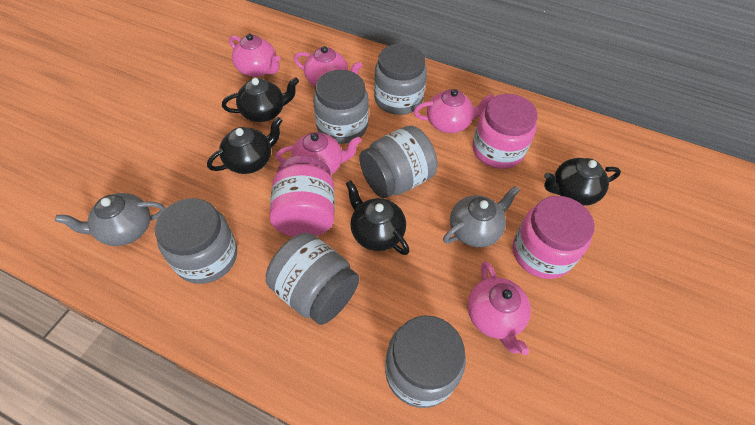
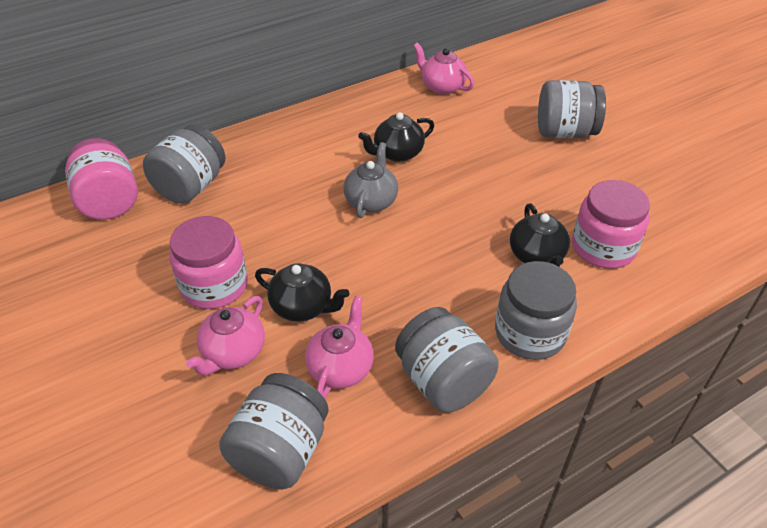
black teapot: 4 -> 3
grey jar: 6 -> 5
grey teapot: 2 -> 1
pink teapot: 5 -> 3

